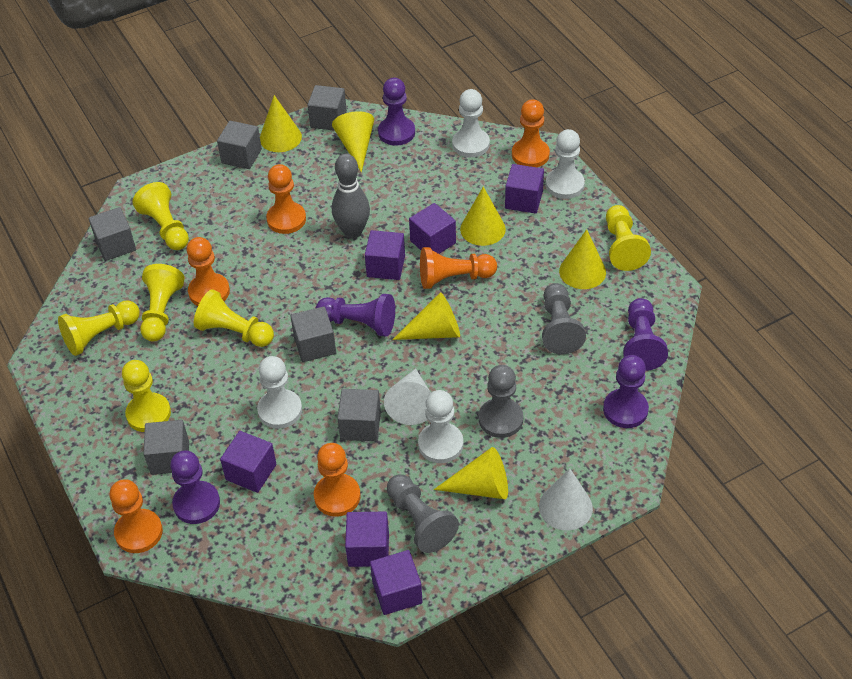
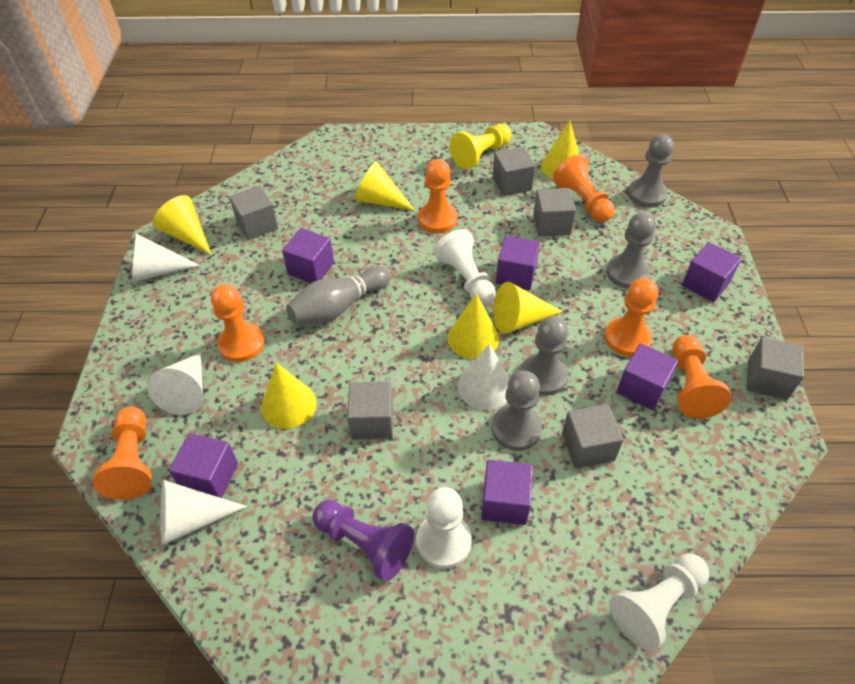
grey pawn: 3 -> 4
purple pawn: 5 -> 1
white cone: 2 -> 4
white pawn: 4 -> 3
yellow pawn: 6 -> 1

